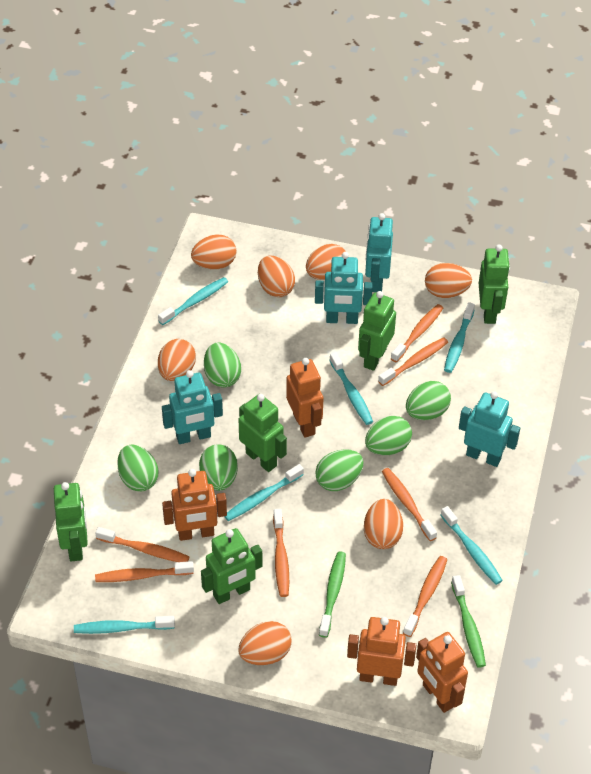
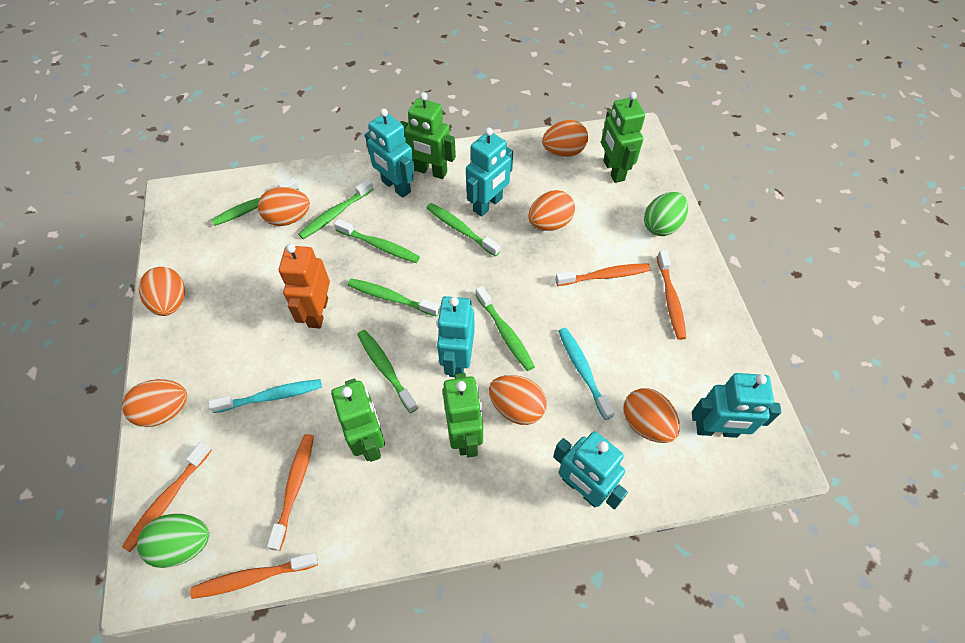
green egg: 6 -> 2
green robot: 5 -> 4
green toothbrush: 2 -> 7
orange robot: 4 -> 1
orange toothbrush: 7 -> 5
turquoise robot: 4 -> 5
turquoise toothbrush: 6 -> 2

